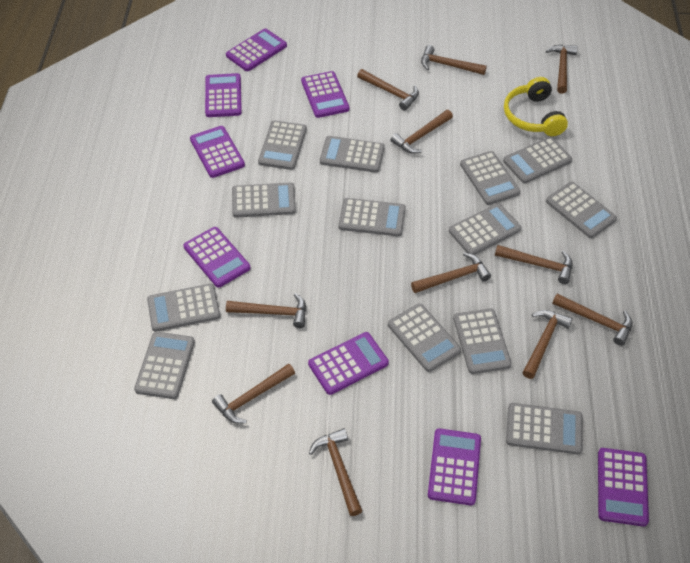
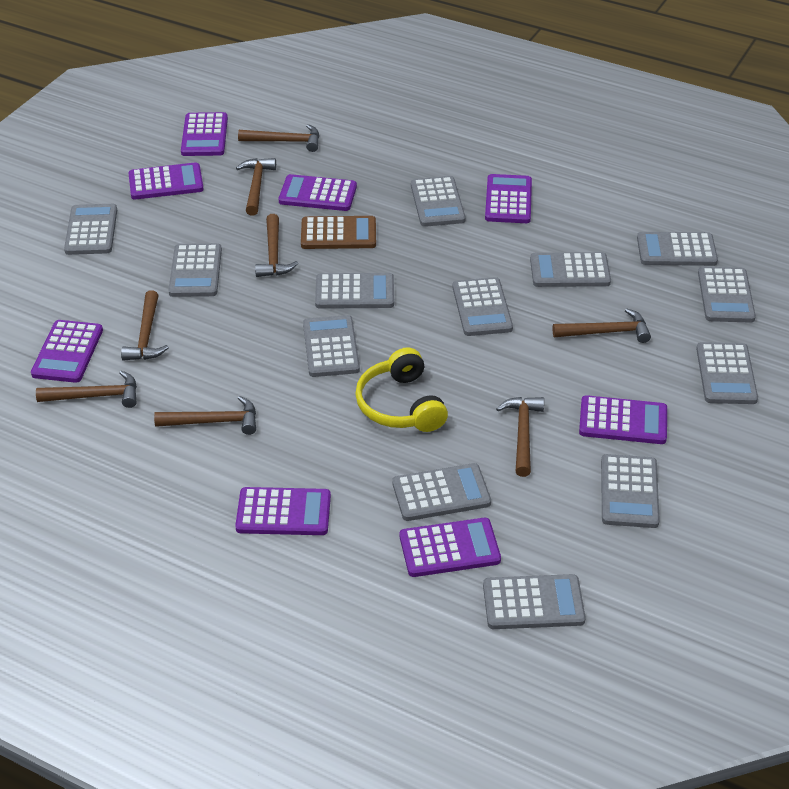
brown calculator: 0 -> 1
brown hammer: 11 -> 8

